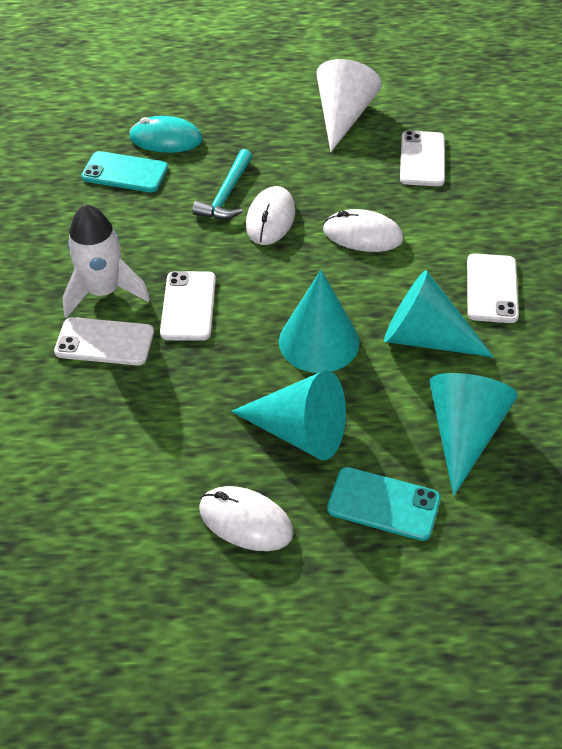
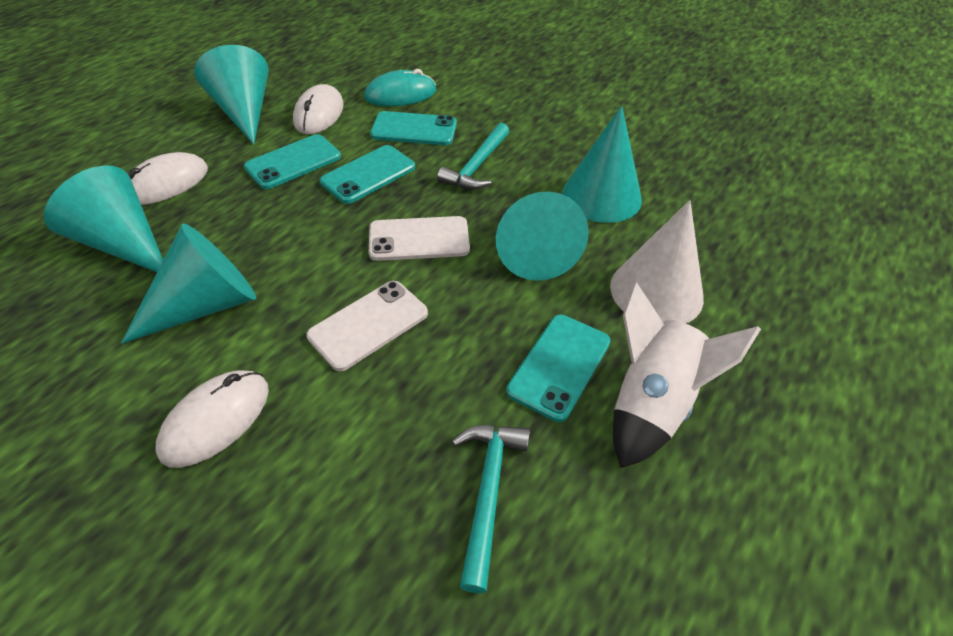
turquoise cone: 4 -> 5
turquoise hammer: 1 -> 2
turquoise phone: 2 -> 4
white phone: 4 -> 2

